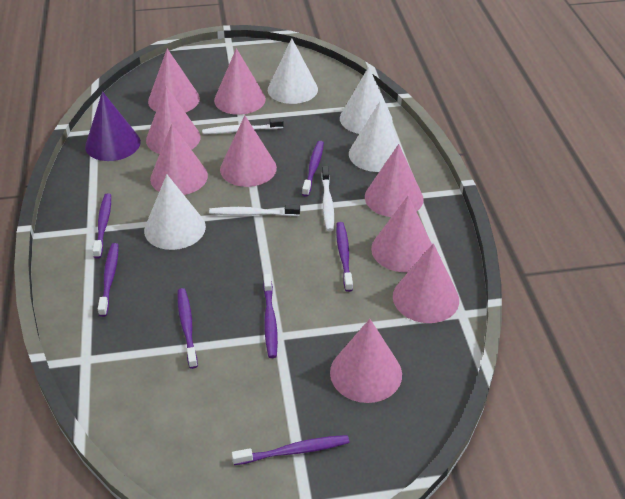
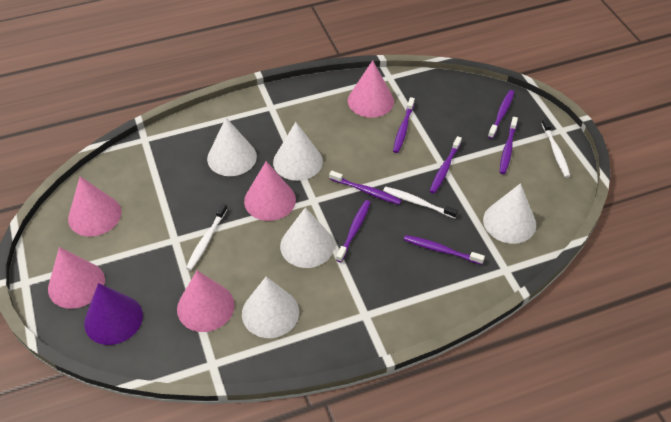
pink cone: 9 -> 5
white cone: 4 -> 5

